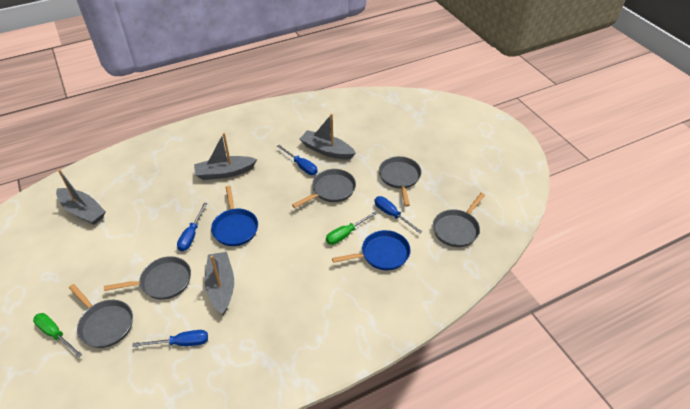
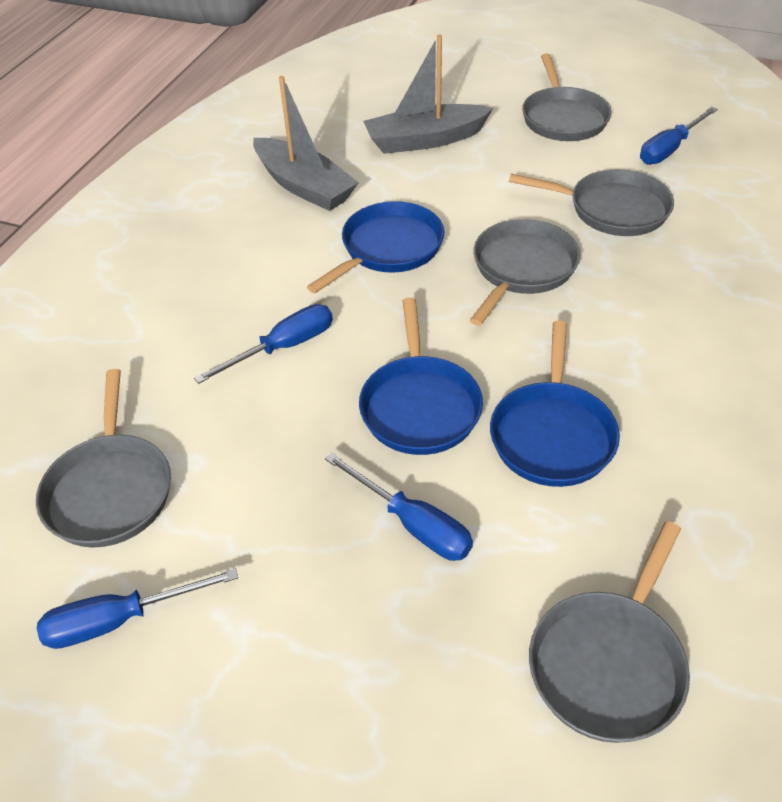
blue pan: 2 -> 3
green screwdriver: 2 -> 0
grey boat: 4 -> 2

